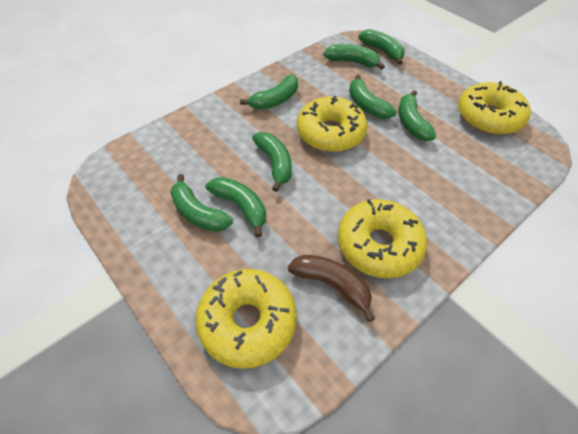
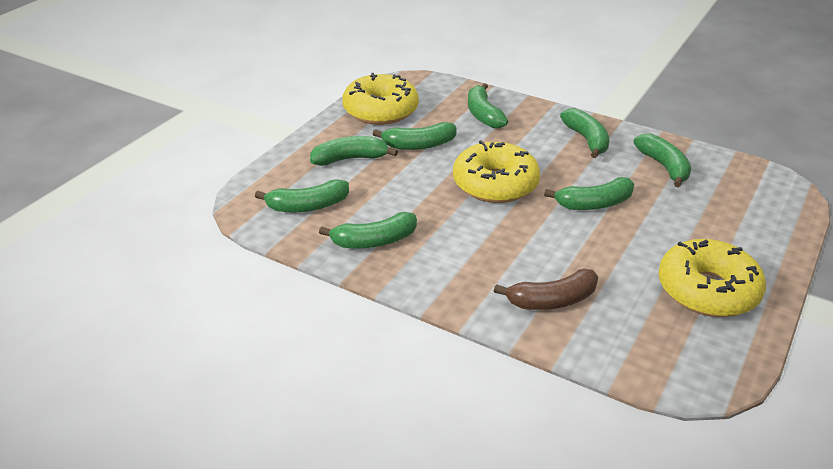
yellow donut: 4 -> 3

